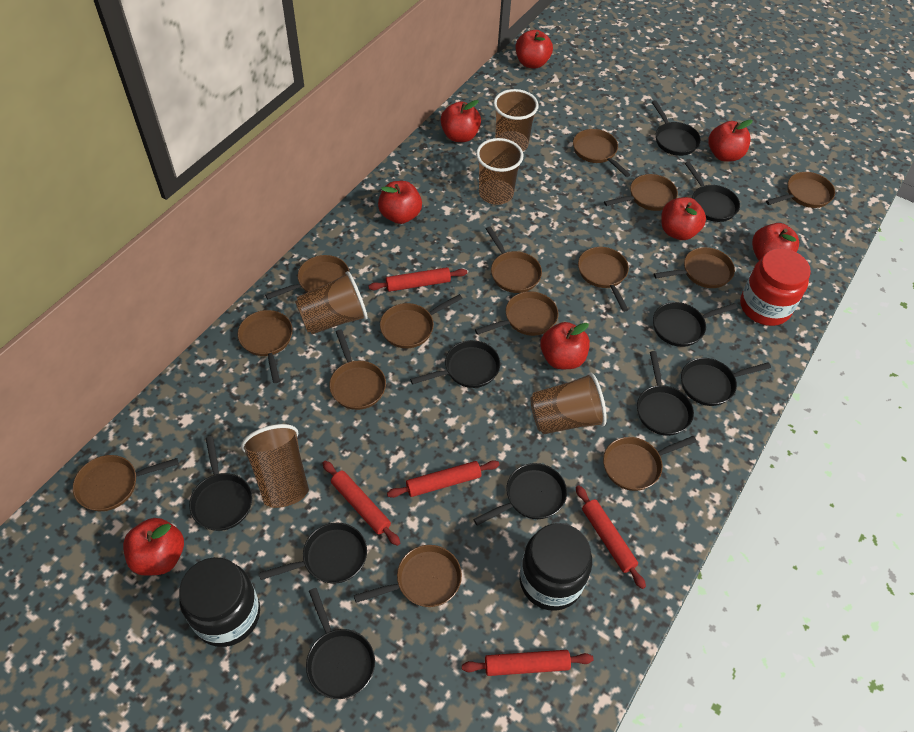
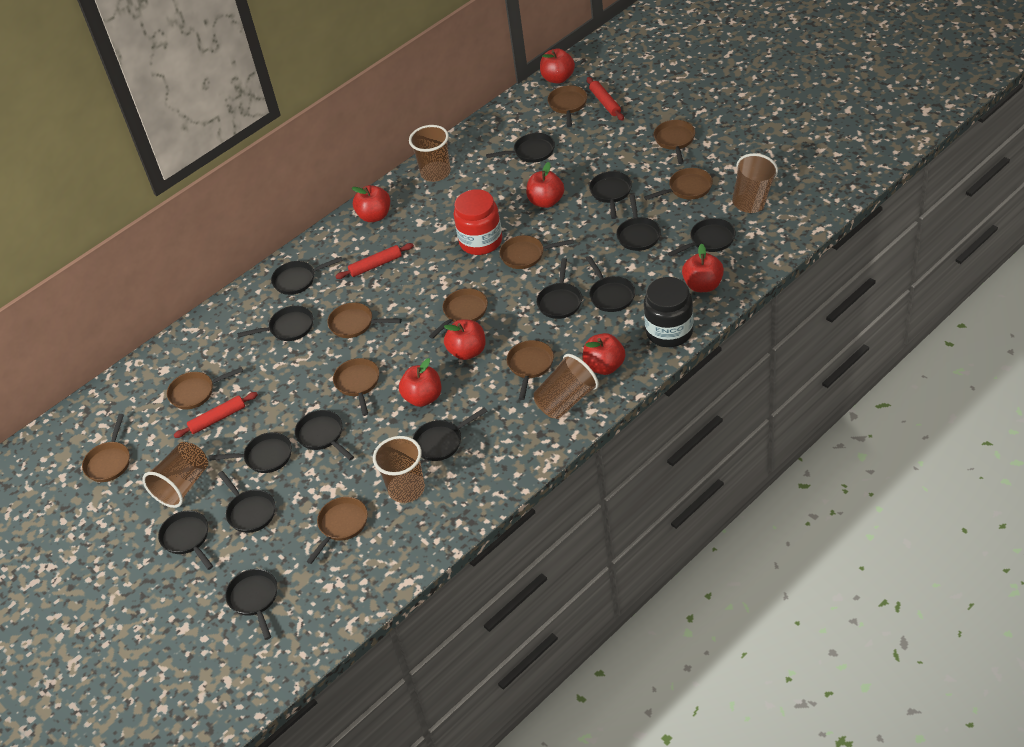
black jar: 2 -> 1
black pan: 10 -> 14
brown pan: 14 -> 11
red apple: 8 -> 7
red rolling pin: 5 -> 3

